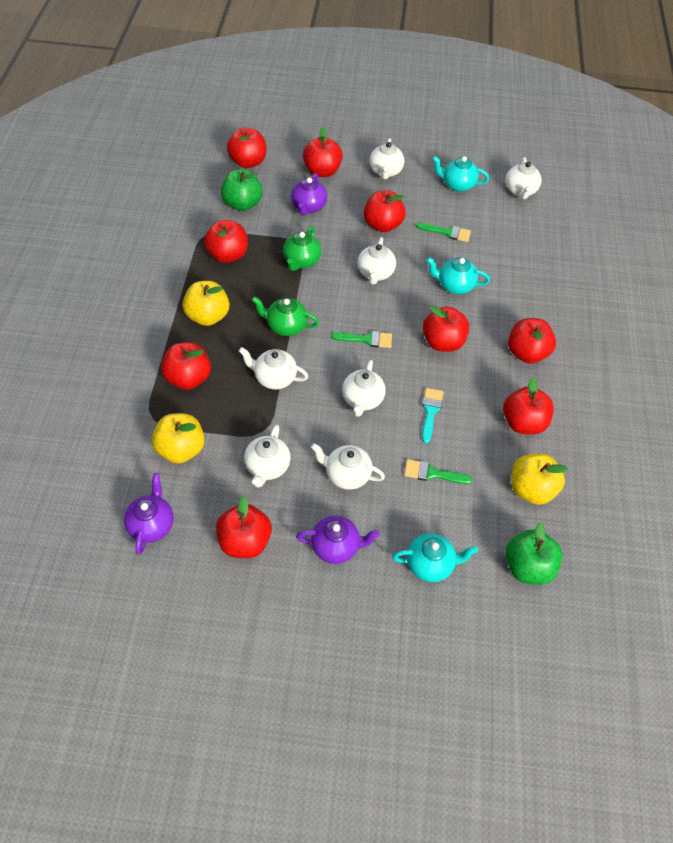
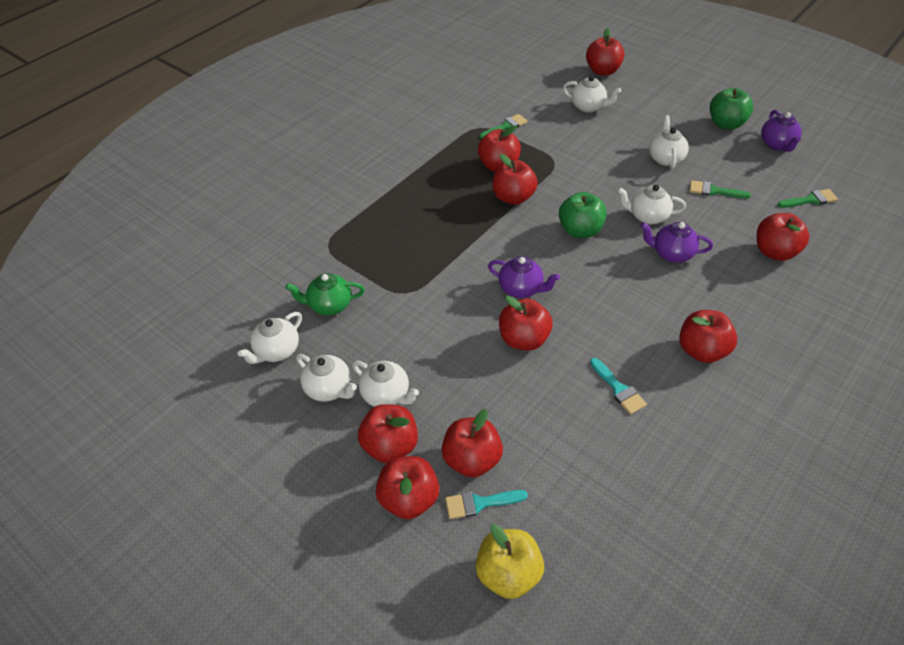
green teapot: 2 -> 1
turquoise brush: 1 -> 2
turquoise teapot: 3 -> 0
white teapot: 7 -> 6
yellow apple: 3 -> 1

